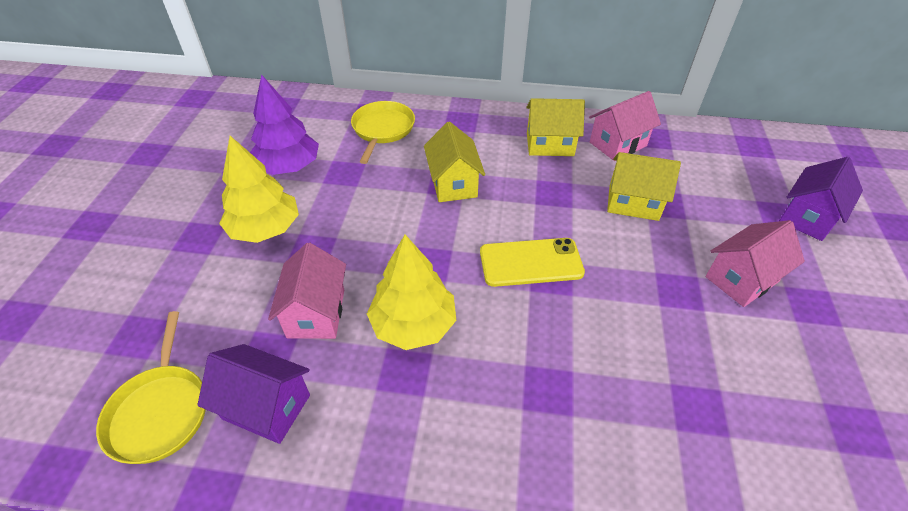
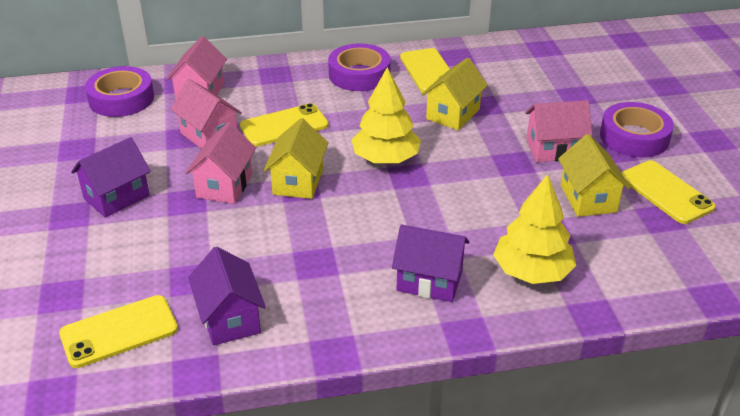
pink house: 3 -> 4
purple house: 2 -> 3
purple tape: 0 -> 3
purple tree: 1 -> 0
yellow pan: 2 -> 0
yellow phone: 1 -> 4

